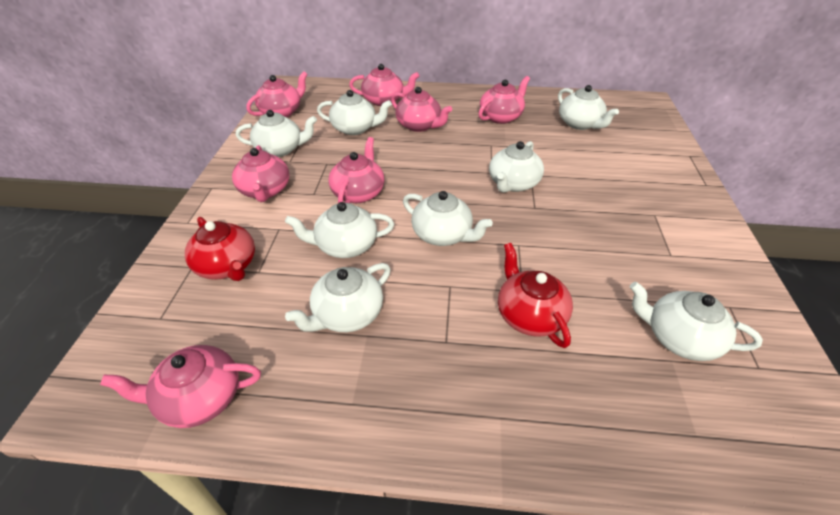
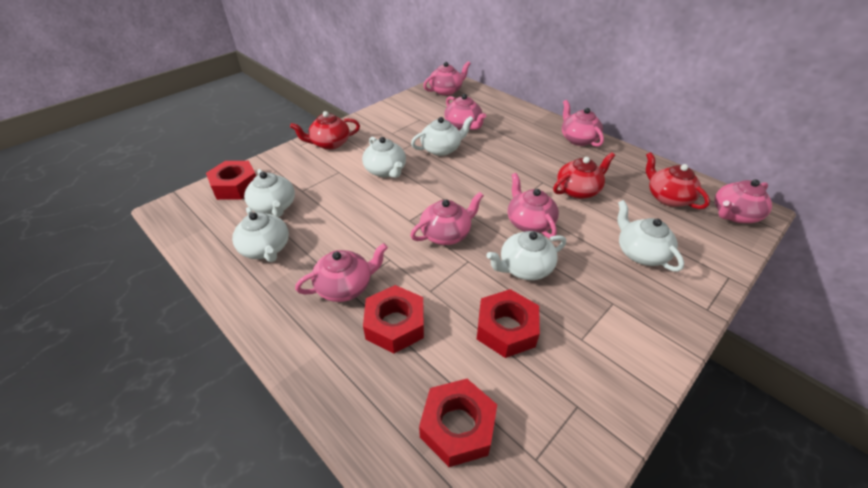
red nut: 0 -> 4
red teapot: 2 -> 3
white teapot: 8 -> 6

